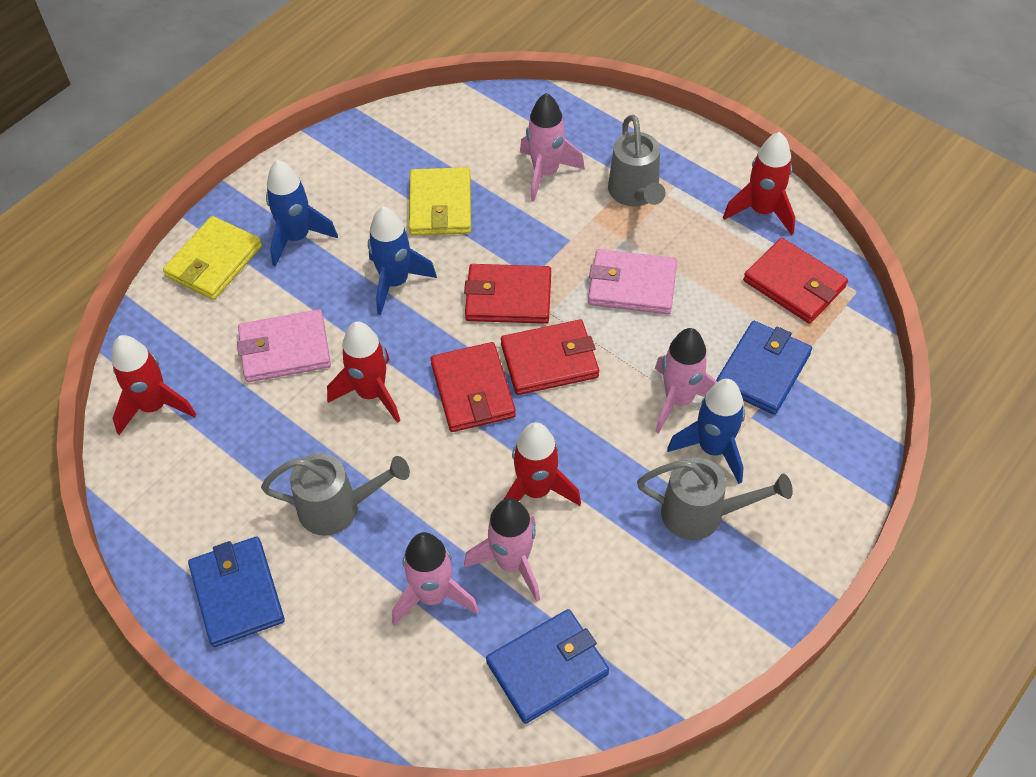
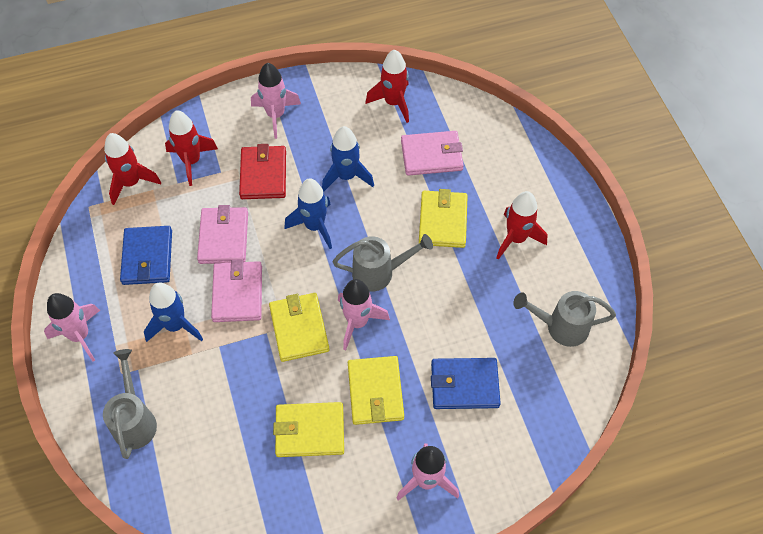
blue wallet: 3 -> 2
pink wallet: 2 -> 3
red wallet: 4 -> 1
yellow wallet: 2 -> 4

